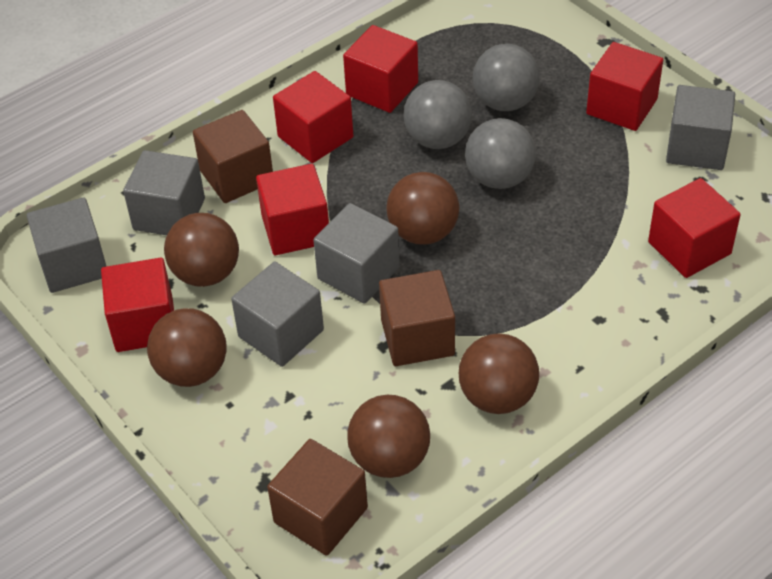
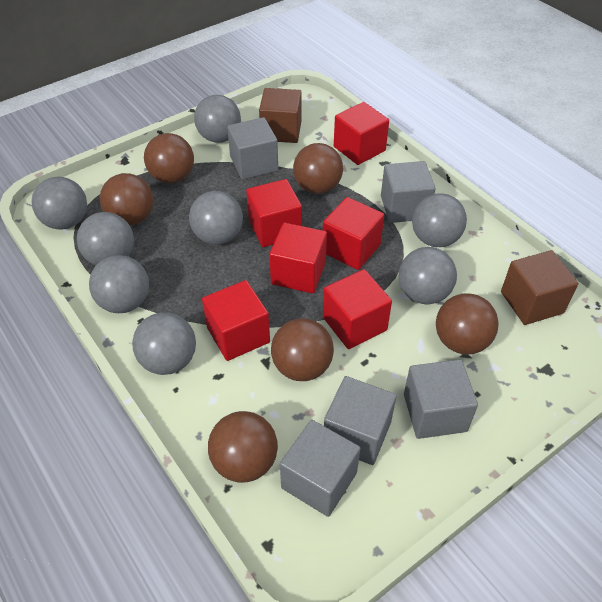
brown ball: 5 -> 6
brown cube: 3 -> 2
grey ball: 3 -> 8

